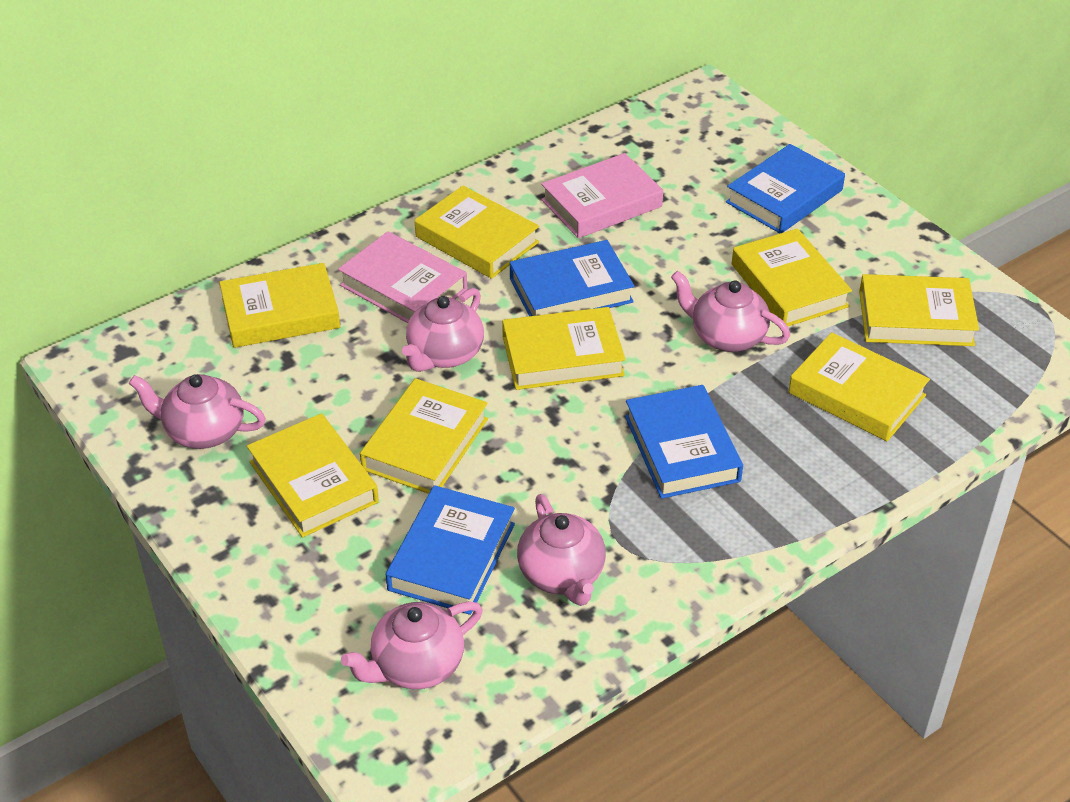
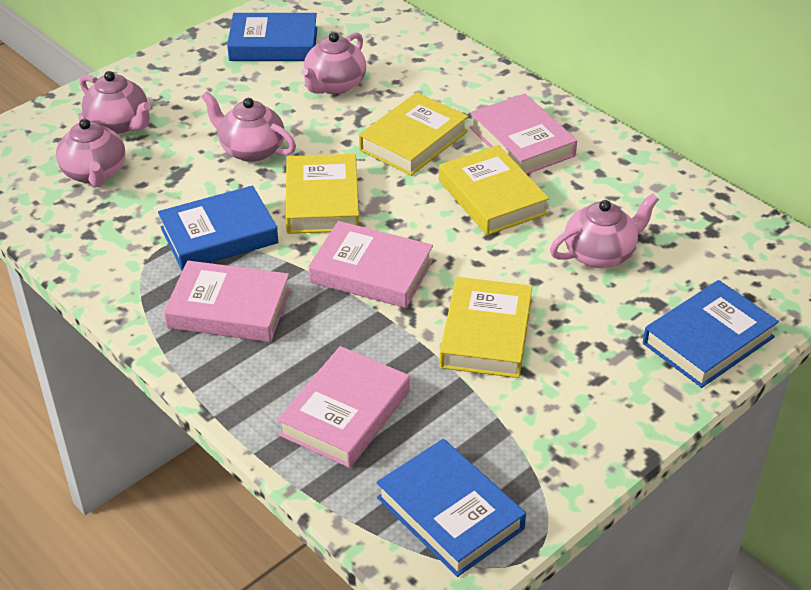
pink book: 2 -> 4
yellow book: 8 -> 4

